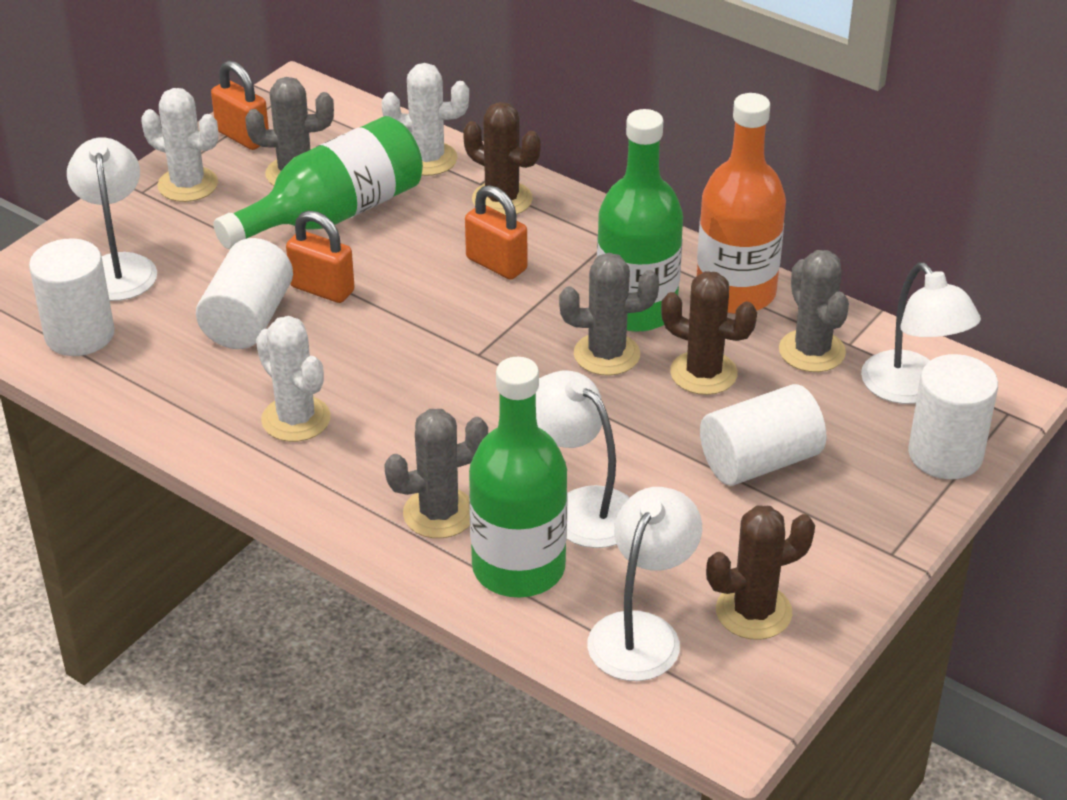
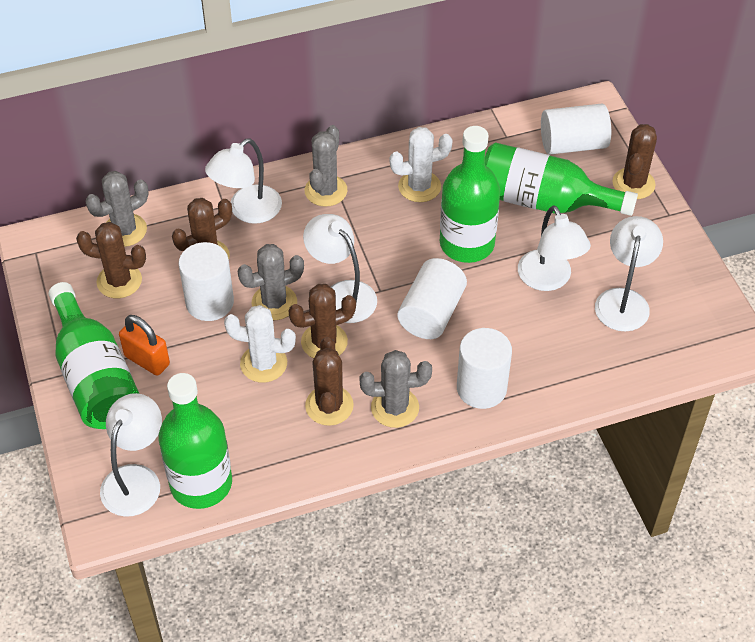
brown cactus: 3 -> 5
green bottle: 3 -> 4
orange bottle: 1 -> 0
orange padlock: 3 -> 1
white cactus: 3 -> 2
white lamp: 4 -> 5

